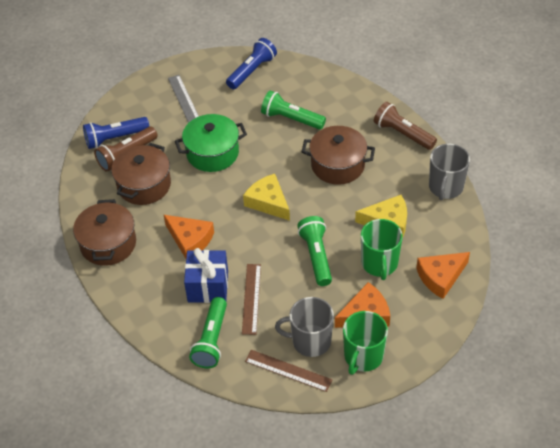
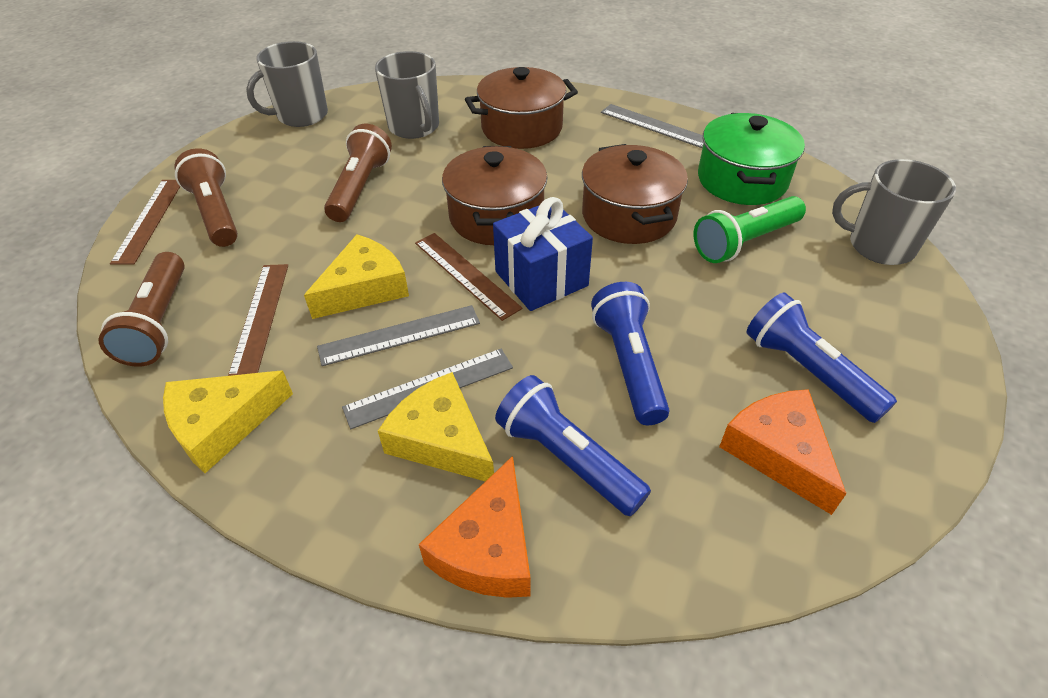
blue flashlight: 2 -> 3
brown flashlight: 2 -> 3
brown ruler: 2 -> 3
green flashlight: 3 -> 1
green mug: 2 -> 0
grey mug: 2 -> 3
grey ruler: 1 -> 3
orange cheese: 3 -> 2
yellow cheese: 2 -> 3

